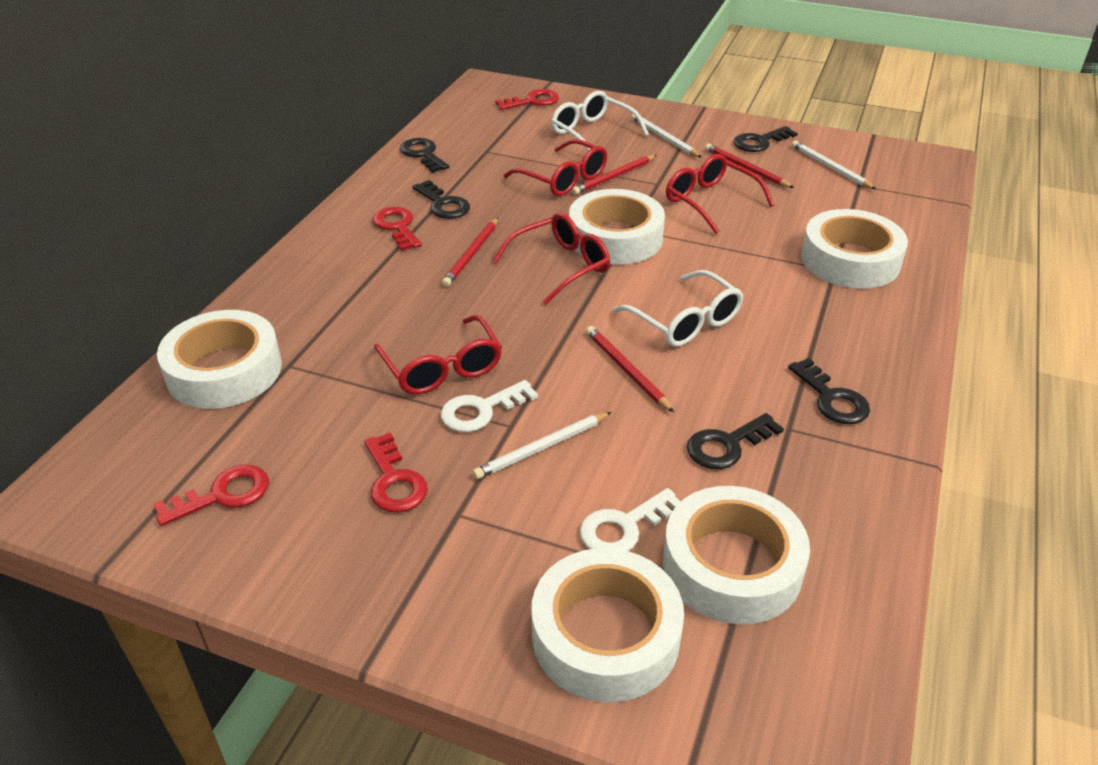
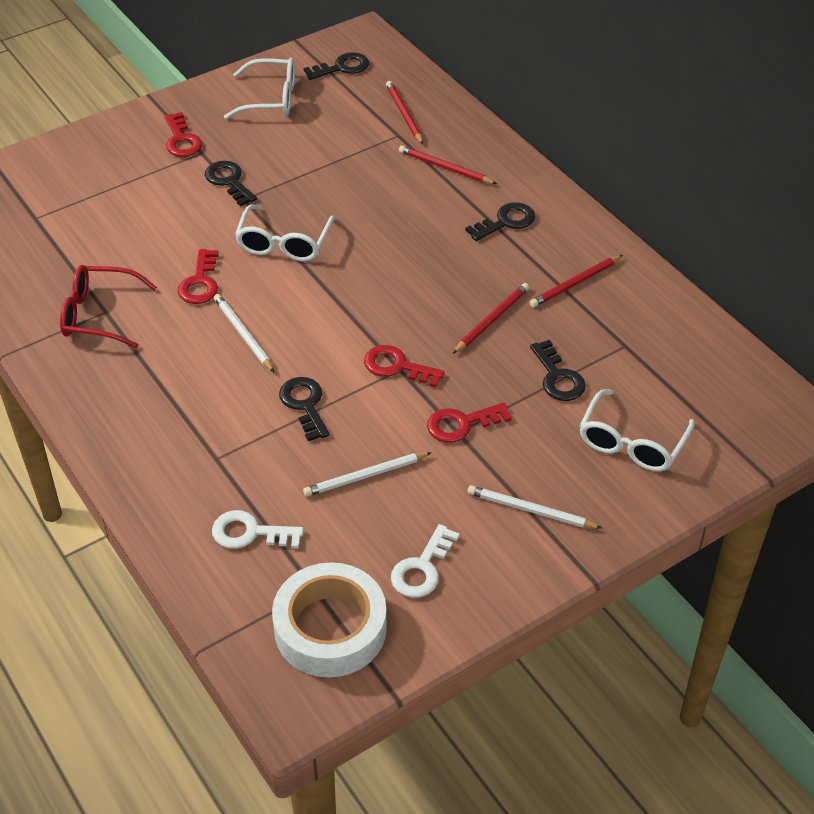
red glasses: 4 -> 1
white glasses: 2 -> 3
white tape: 5 -> 1

